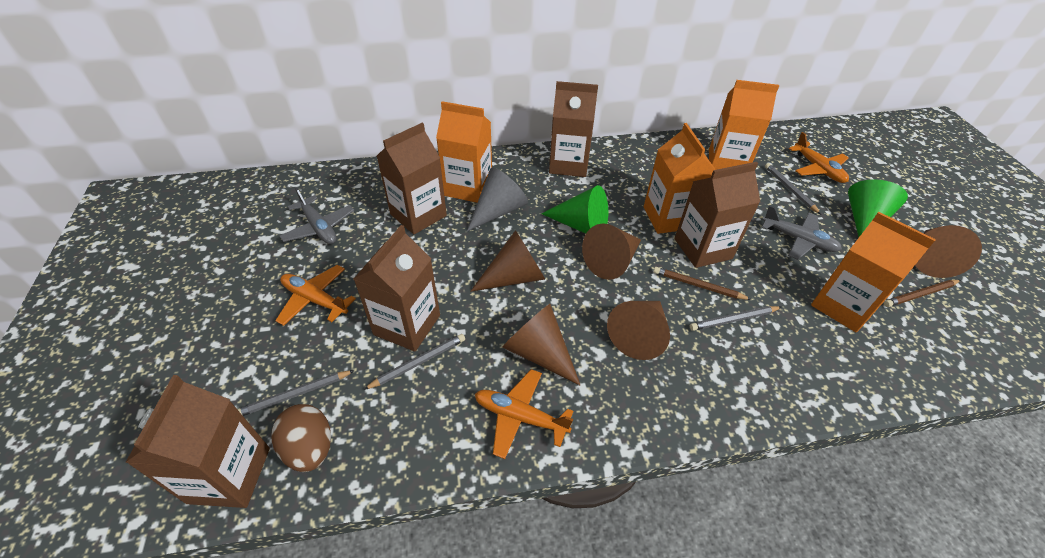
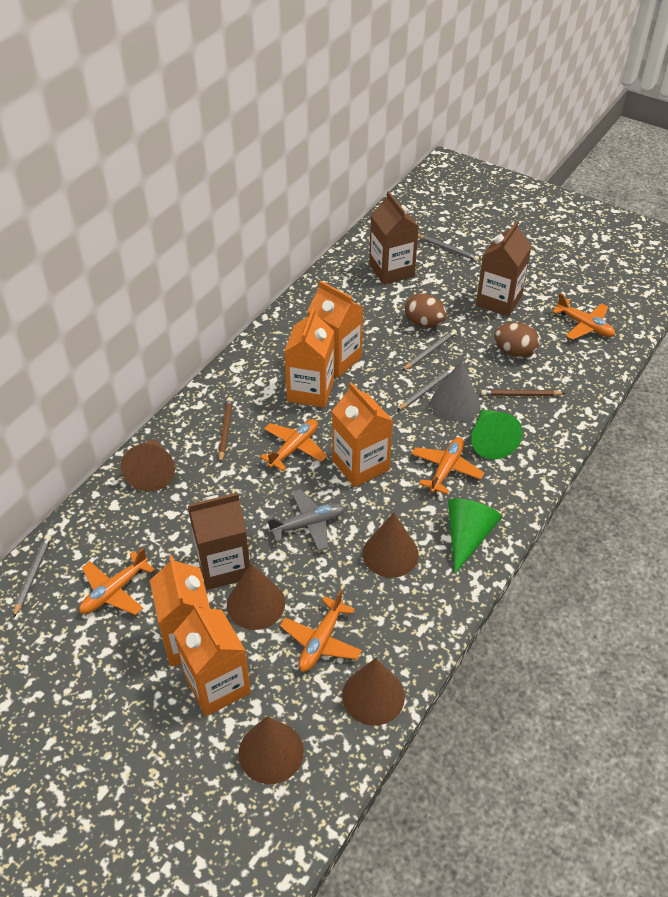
brown carton: 5 -> 3
brown egg: 1 -> 2
grey plane: 2 -> 1
orange carton: 4 -> 5
orange plane: 3 -> 5

